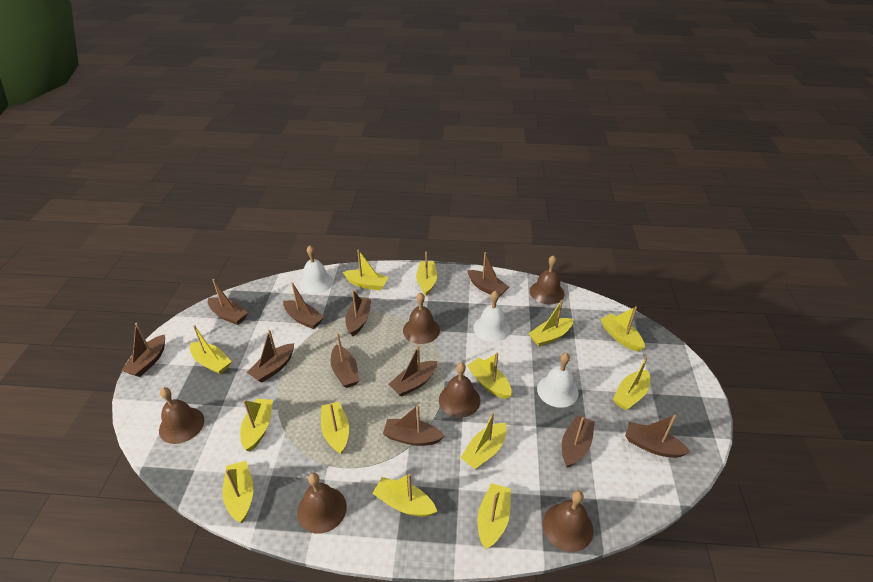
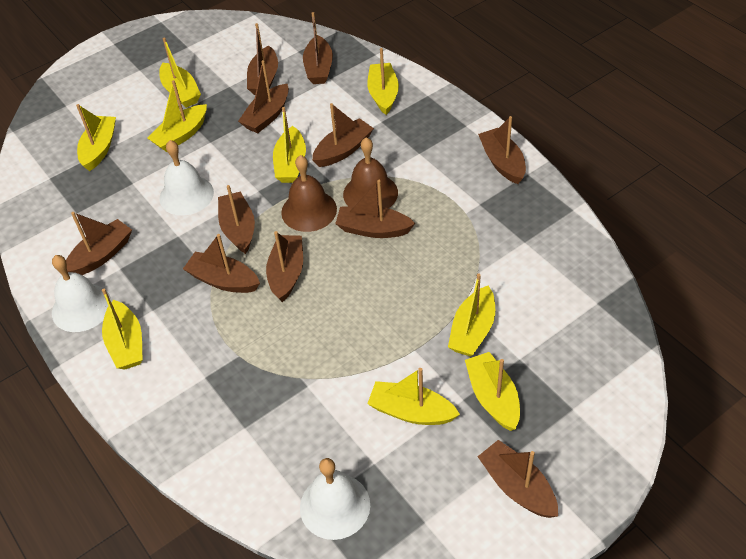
brown bell: 6 -> 2
yellow boat: 13 -> 9

